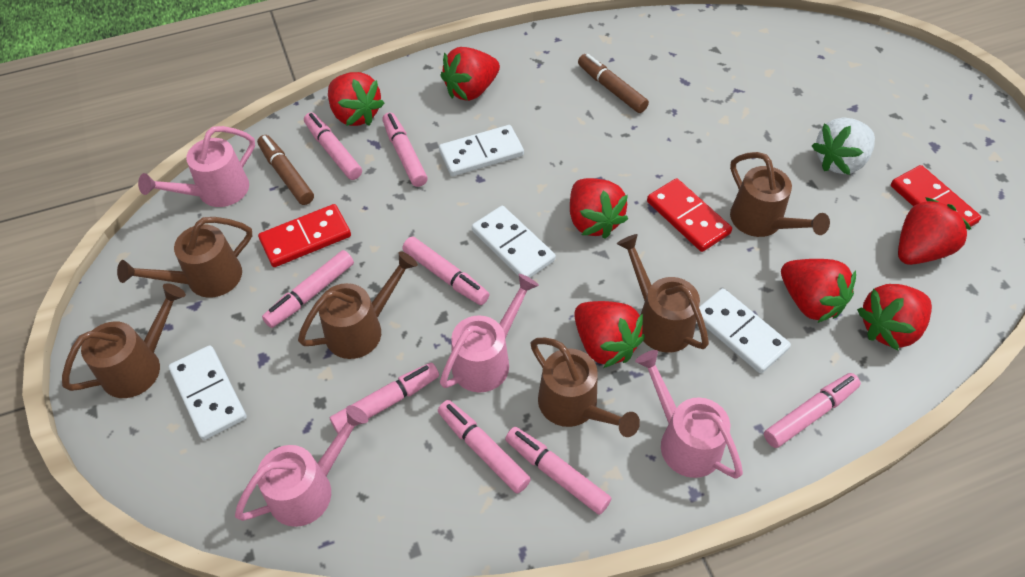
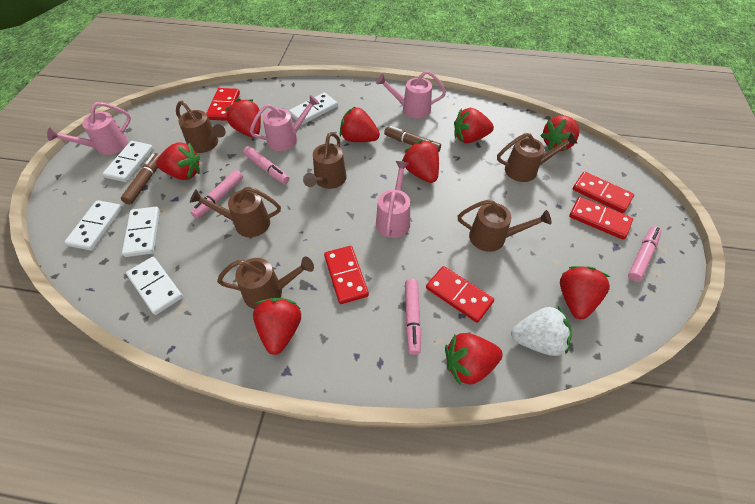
pink marker: 8 -> 4
red domino: 3 -> 5
red strawberry: 7 -> 9
white domino: 4 -> 5

